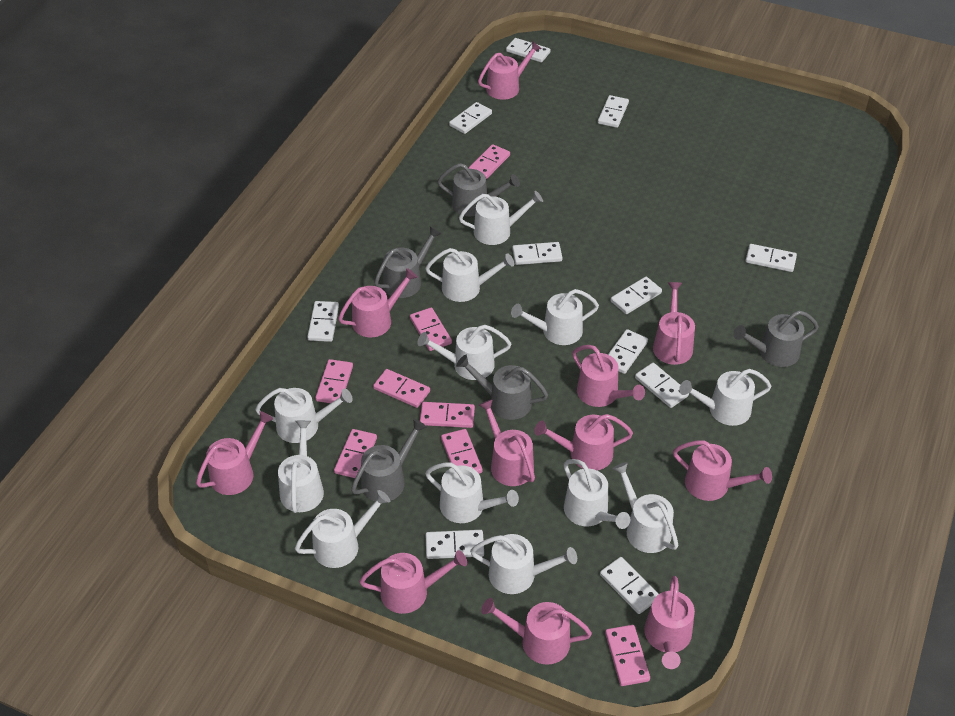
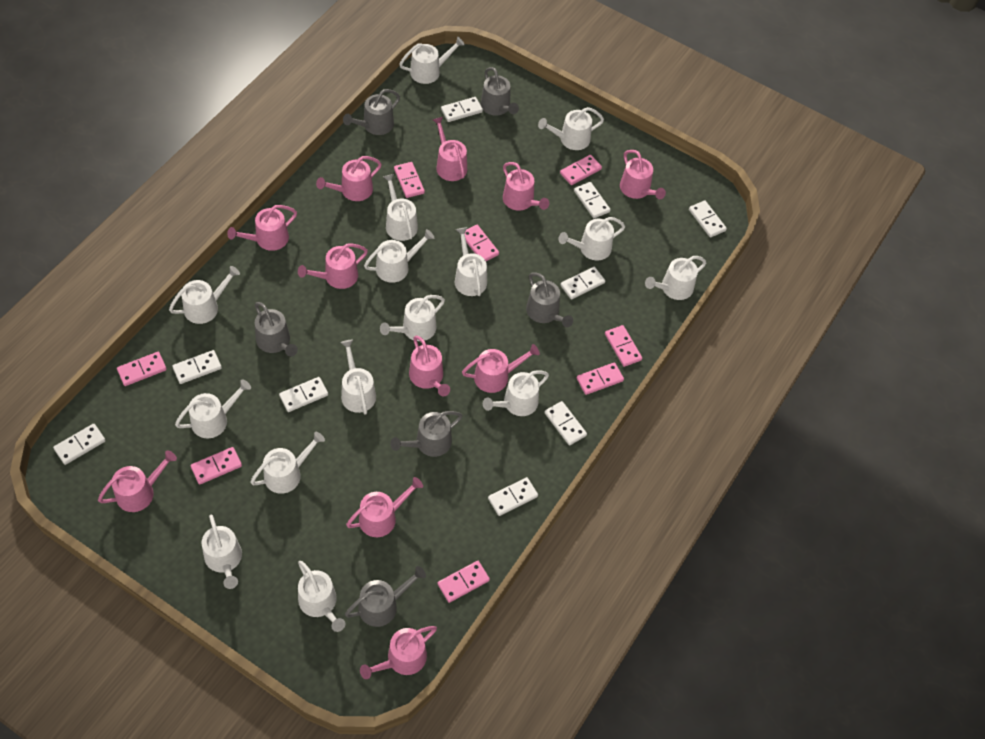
grey watering can: 5 -> 6
white domino: 11 -> 9
white watering can: 12 -> 15

